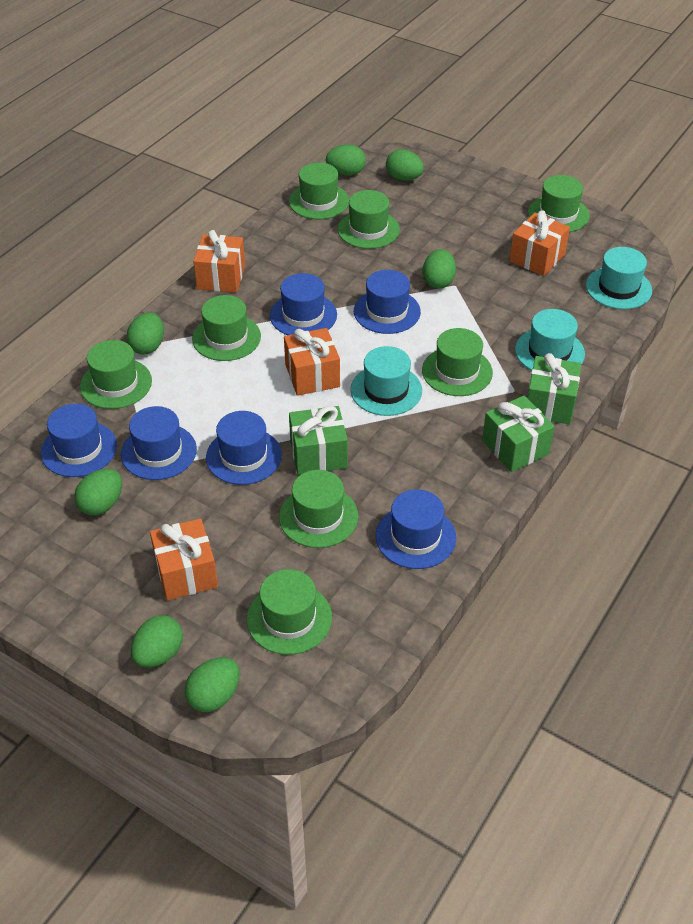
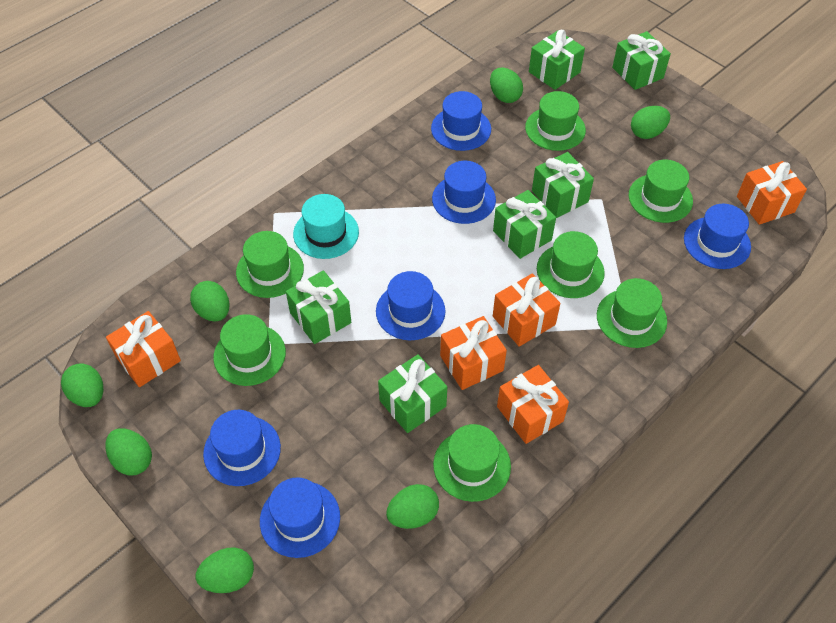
green gift: 3 -> 6
green hat: 8 -> 7
orange gift: 4 -> 5
turquoise hat: 3 -> 1

